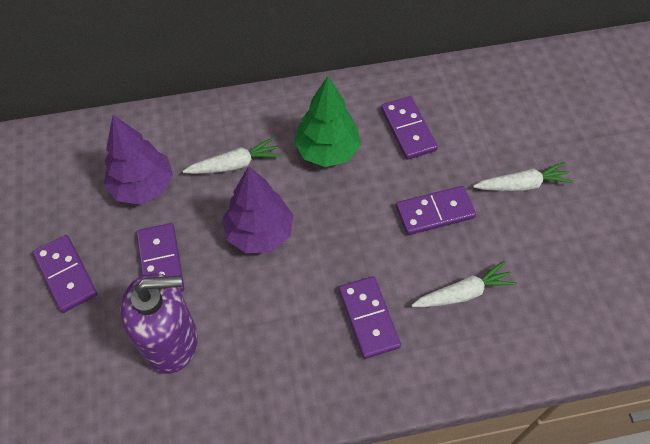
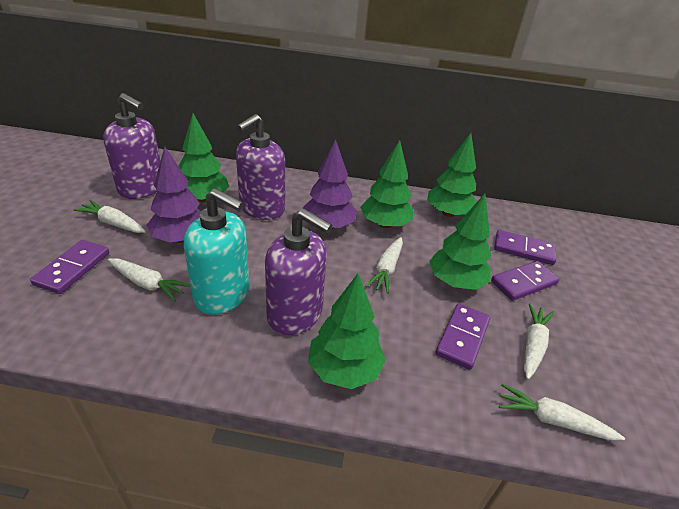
green tree: 1 -> 5
purple domino: 5 -> 4
purple soap dispenser: 1 -> 3
turquoise soap dispenser: 0 -> 1
white carrot: 3 -> 5

